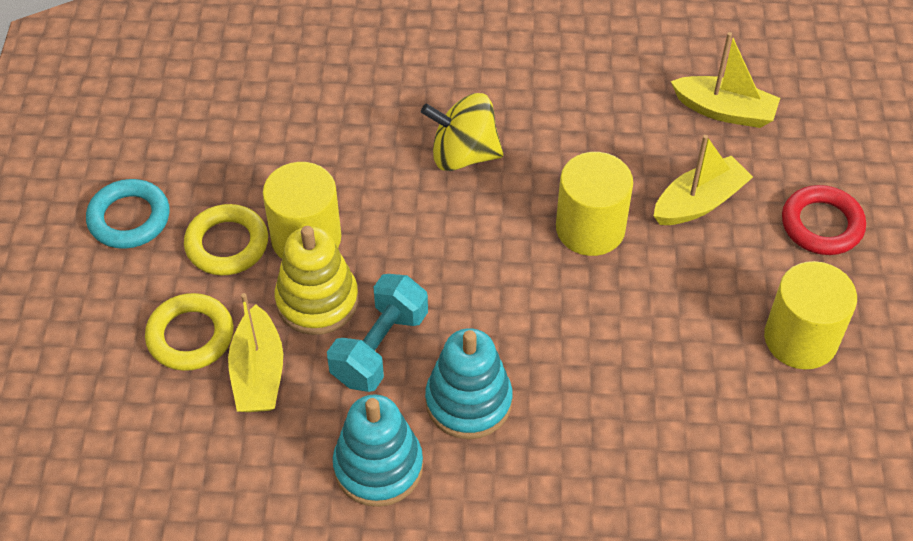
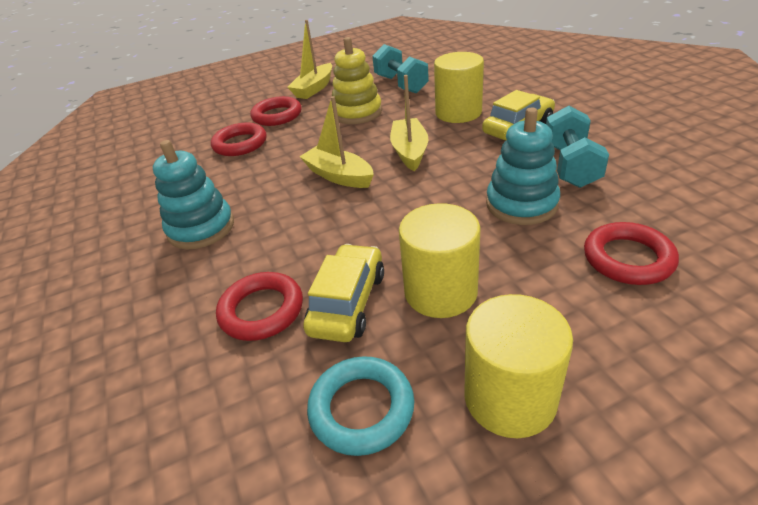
red ring: 1 -> 4
turquoise dumbbell: 1 -> 2
yellow car: 0 -> 2
yellow ring: 2 -> 0
yellow spinning top: 1 -> 0

